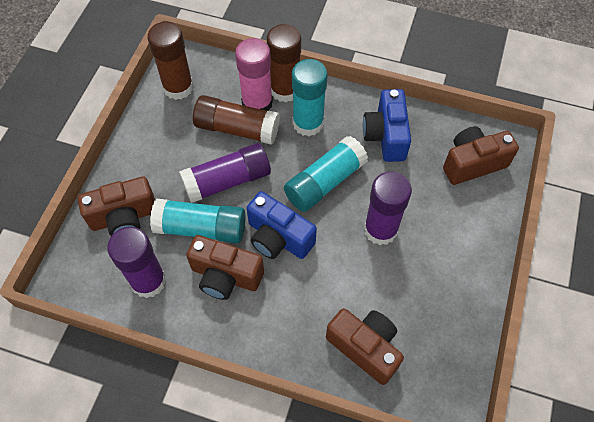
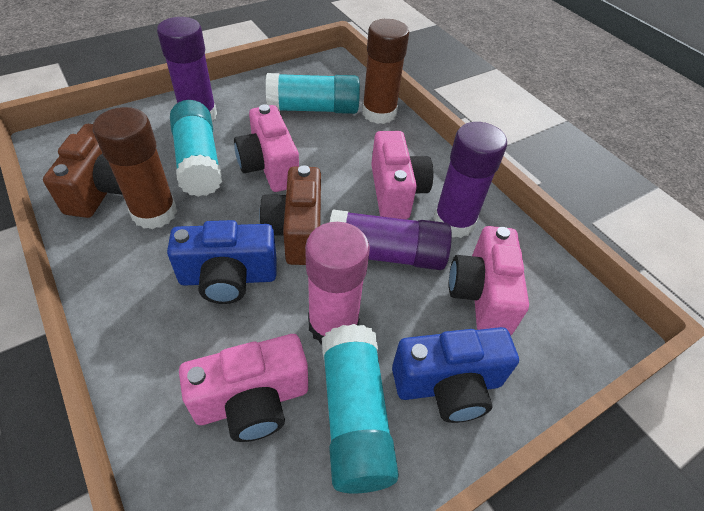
brown camera: 4 -> 2
brown glue stick: 3 -> 2
pink camera: 0 -> 4

